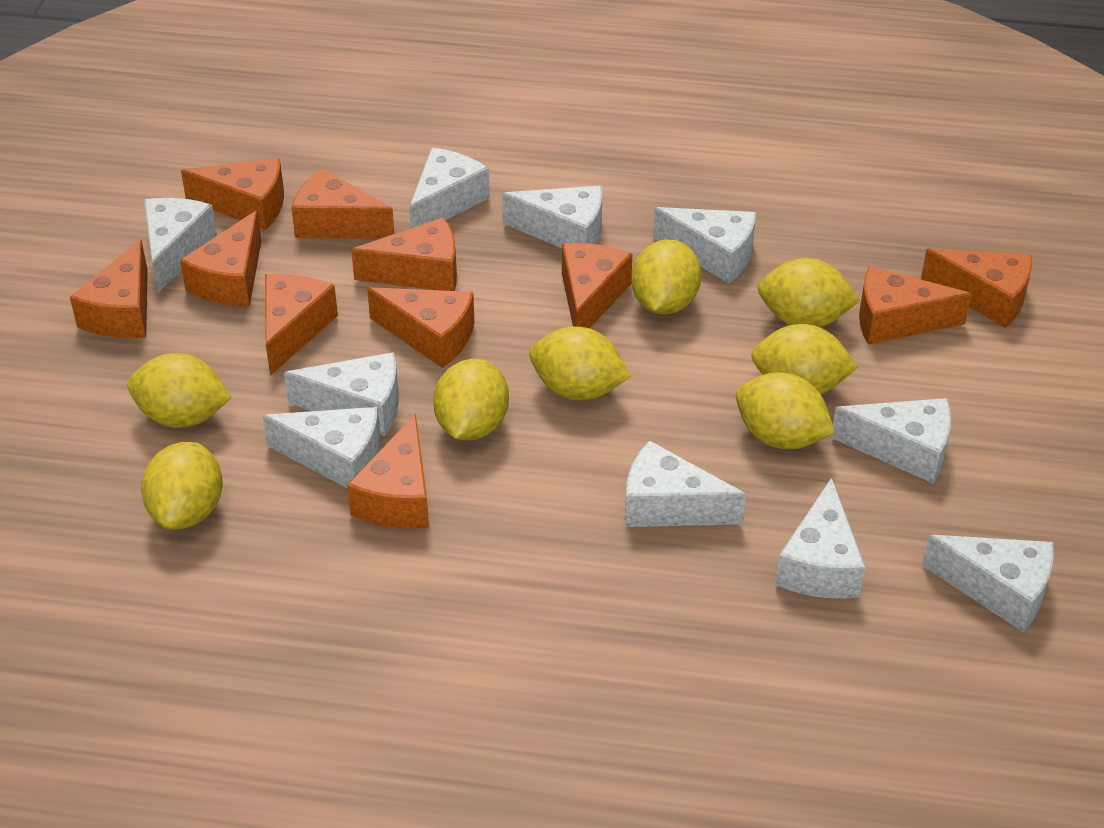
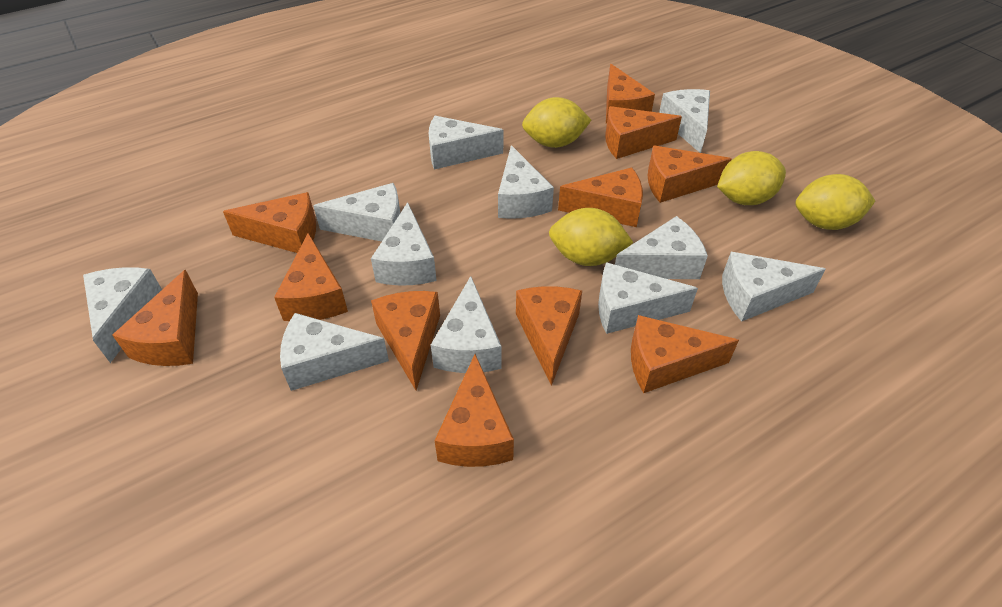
white cheese: 10 -> 11
yellow lemon: 8 -> 4

